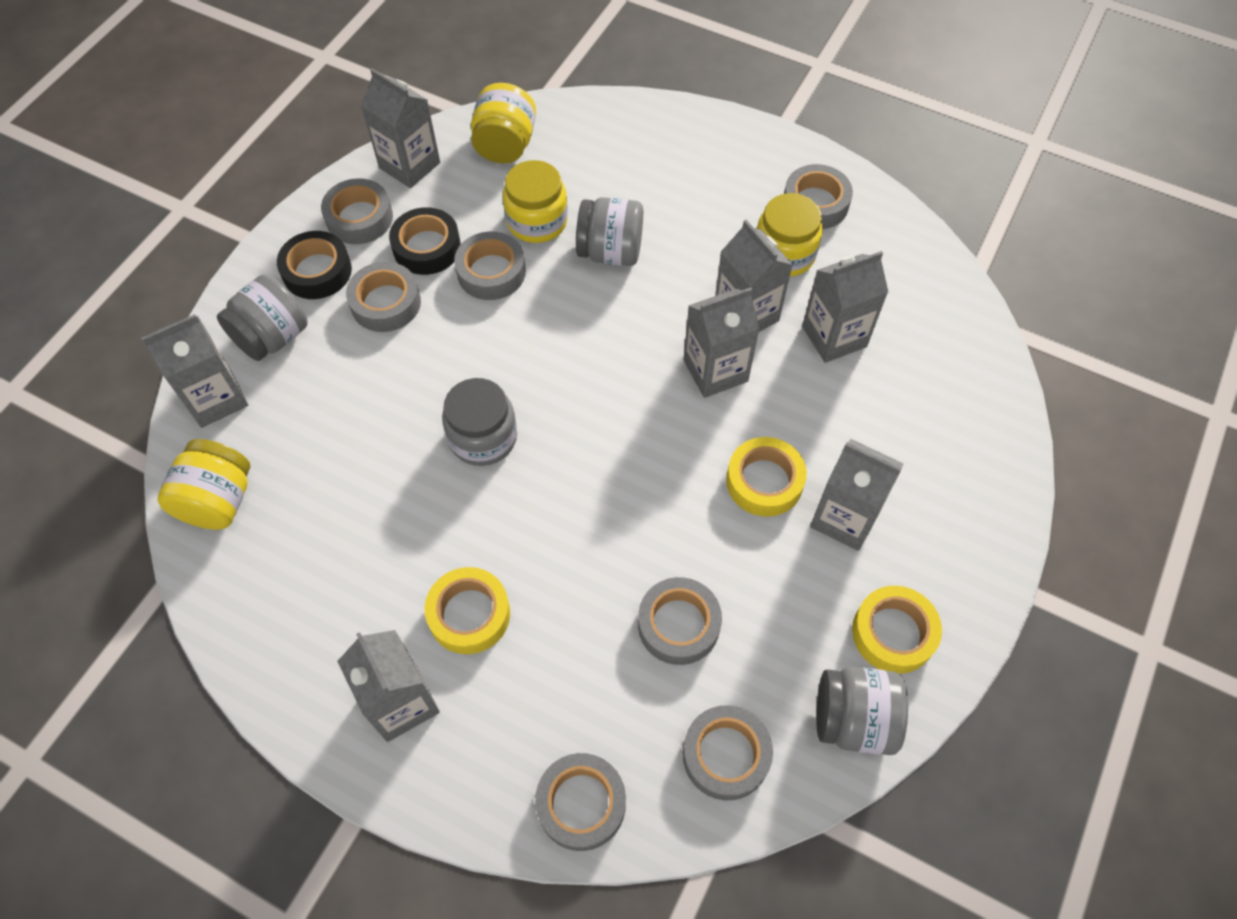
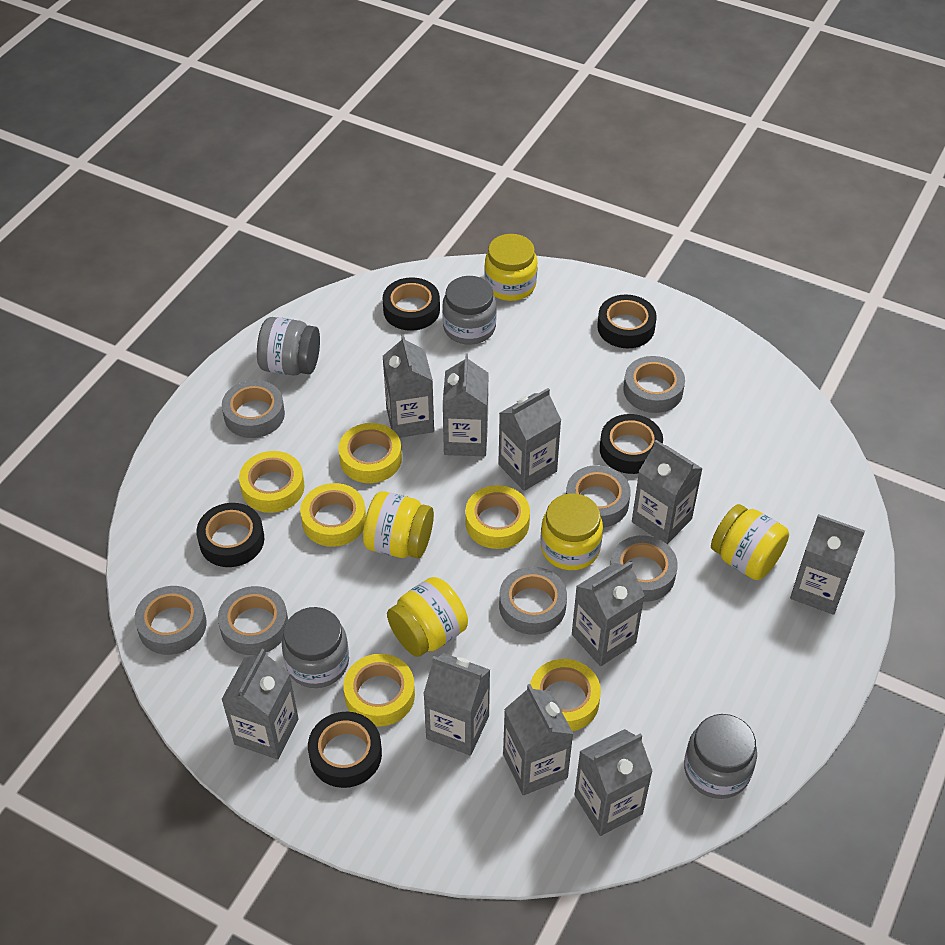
black tape: 2 -> 5
grey carton: 7 -> 10
yellow jar: 4 -> 5
yellow tape: 3 -> 6

